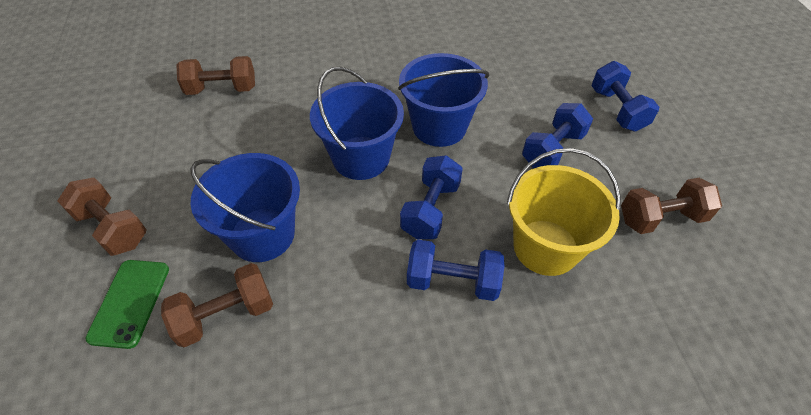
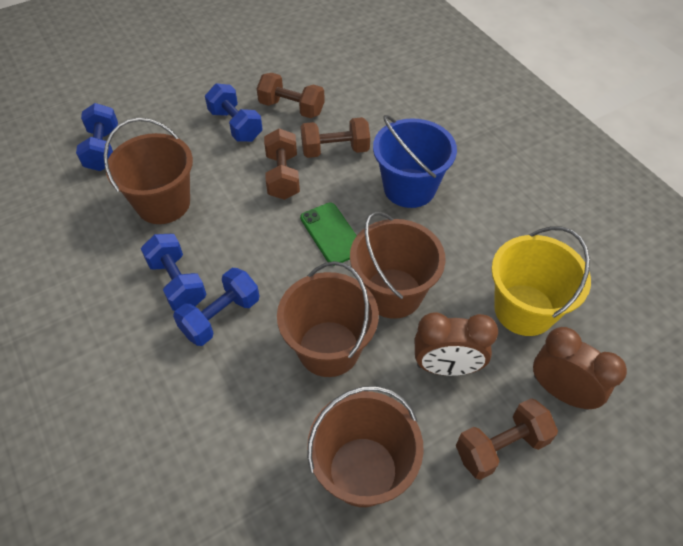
blue bucket: 3 -> 1
brown bucket: 0 -> 4
brown clock: 0 -> 2

